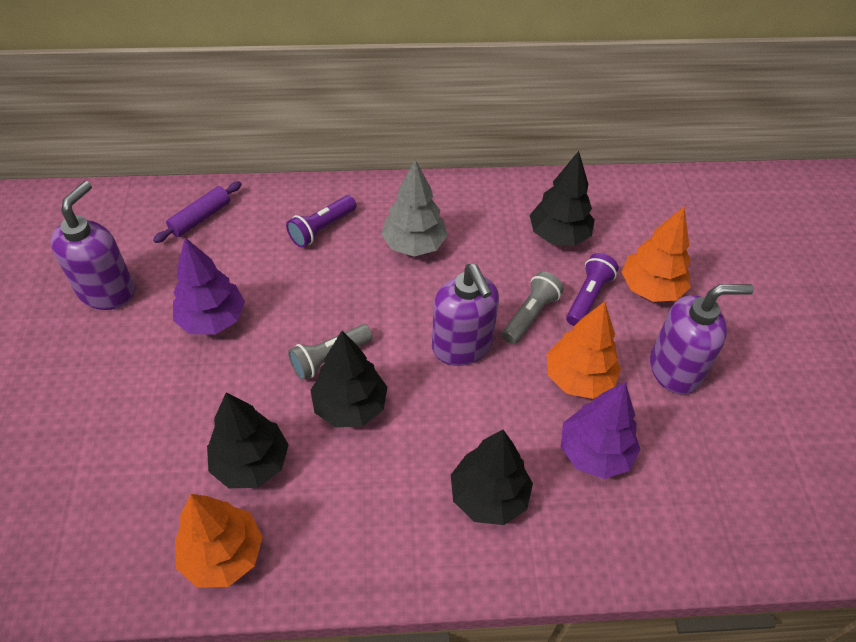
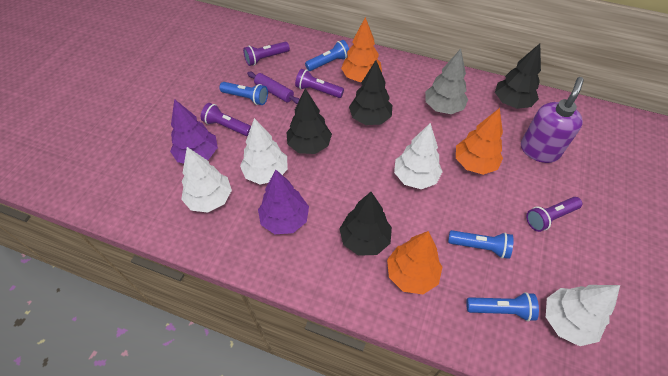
blue flashlight: 0 -> 4
grey flashlight: 2 -> 0
purple flashlight: 2 -> 4
purple soap dispenser: 3 -> 1
white tree: 0 -> 4

